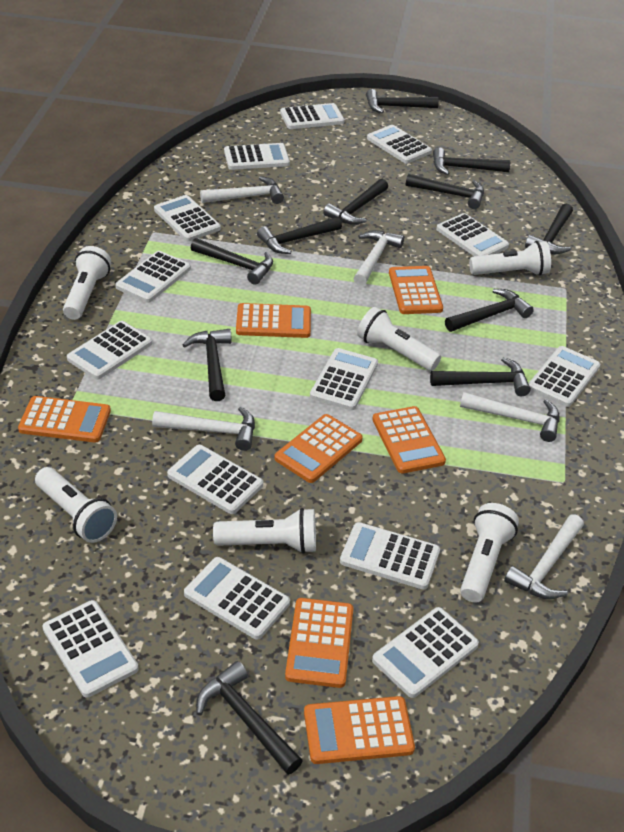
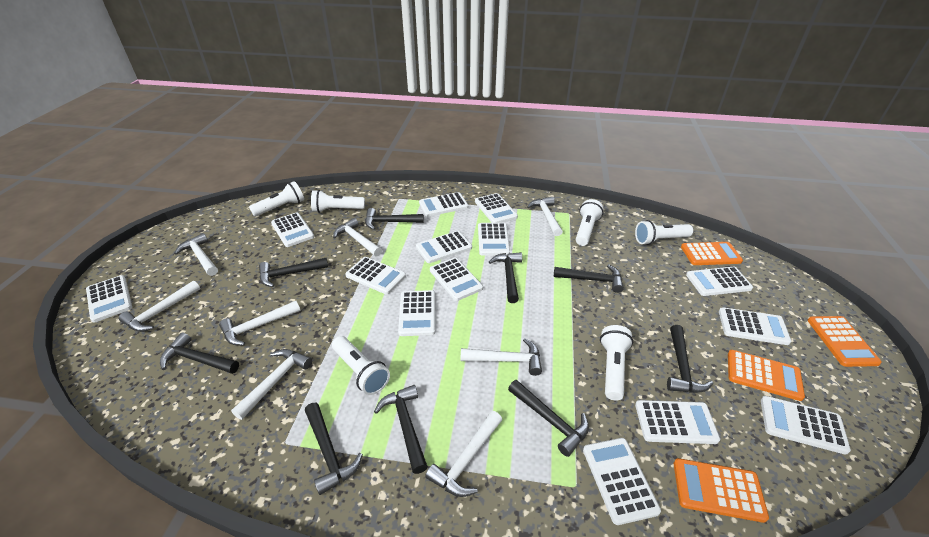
black hammer: 11 -> 9
orange calculator: 7 -> 4
white hammer: 5 -> 8

